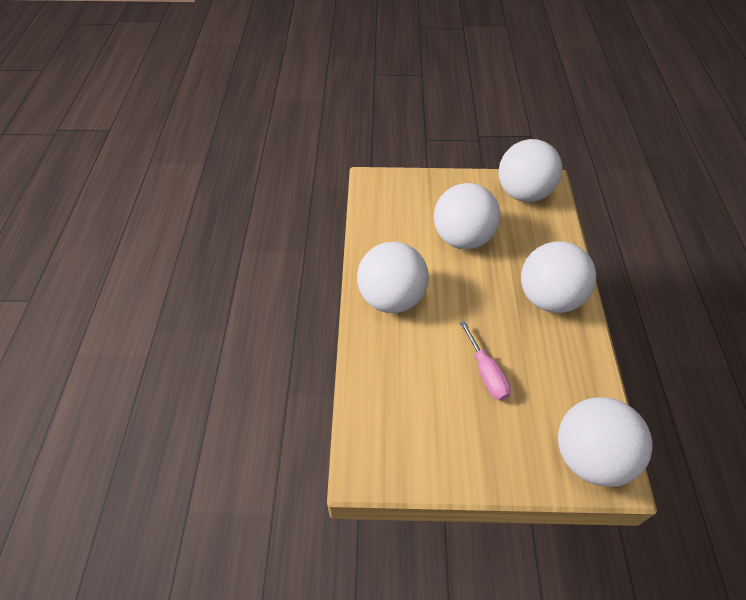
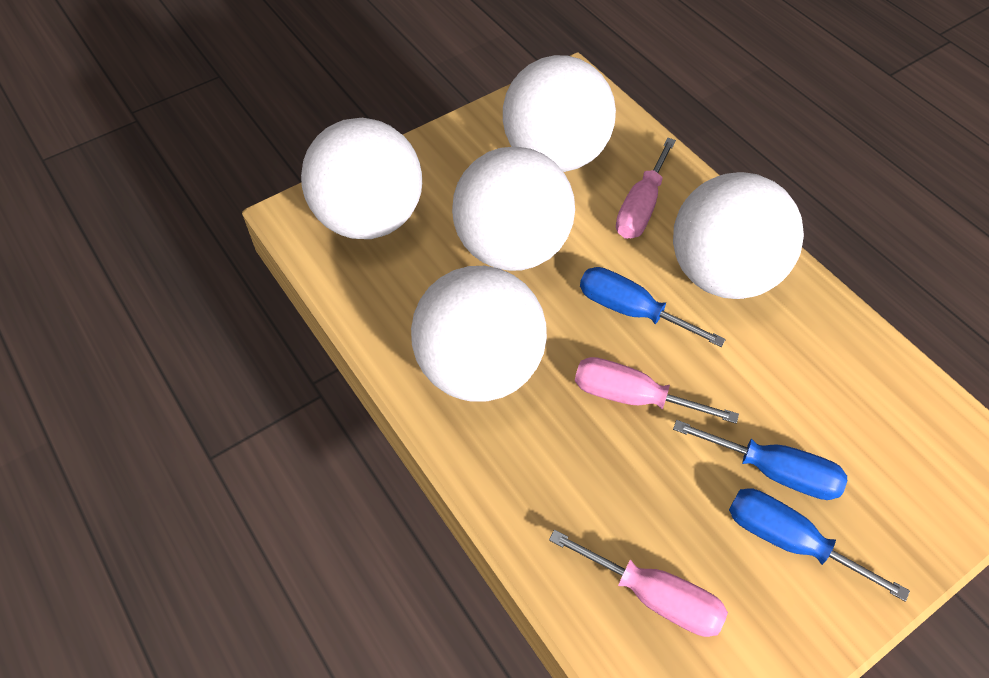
blue screwdriver: 0 -> 3
pink screwdriver: 1 -> 3

